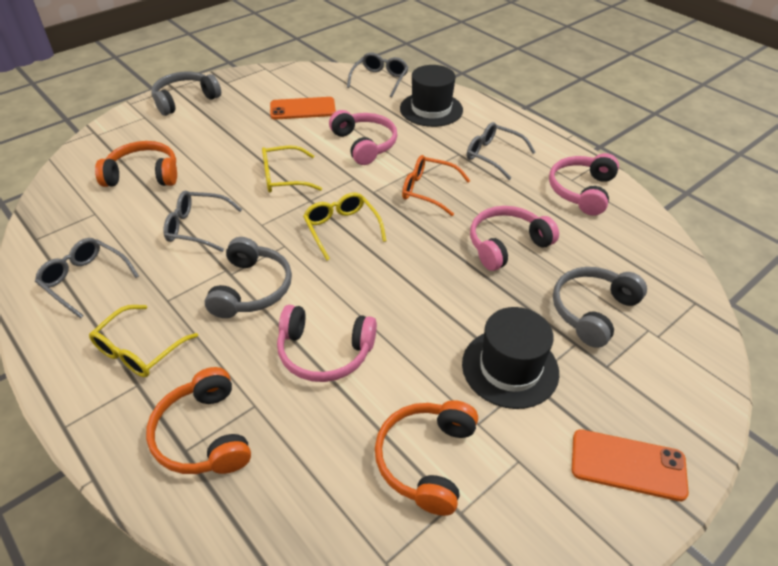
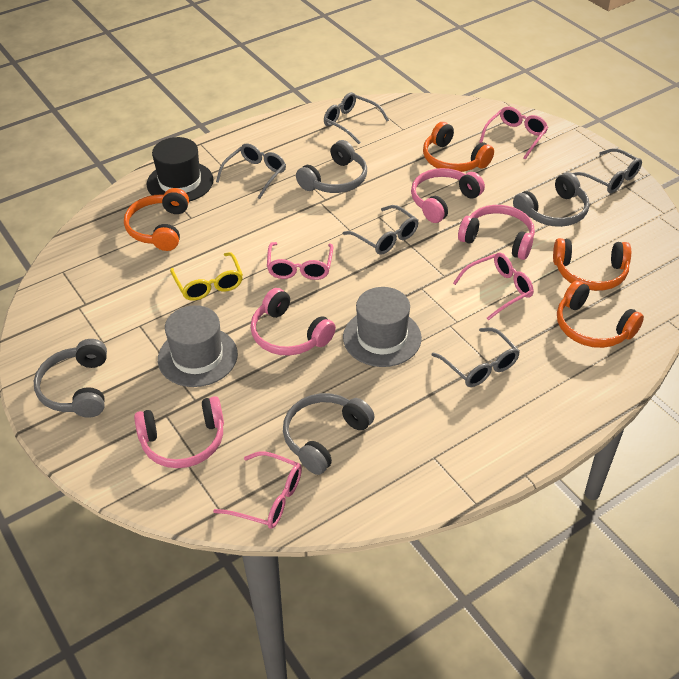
black hat: 2 -> 1
grey glasses: 4 -> 5
grey hat: 0 -> 2
grey headphones: 3 -> 4
orange glasses: 1 -> 0
orange headphones: 3 -> 4
orange phone: 2 -> 0
pink glasses: 0 -> 4
yellow glasses: 3 -> 1

